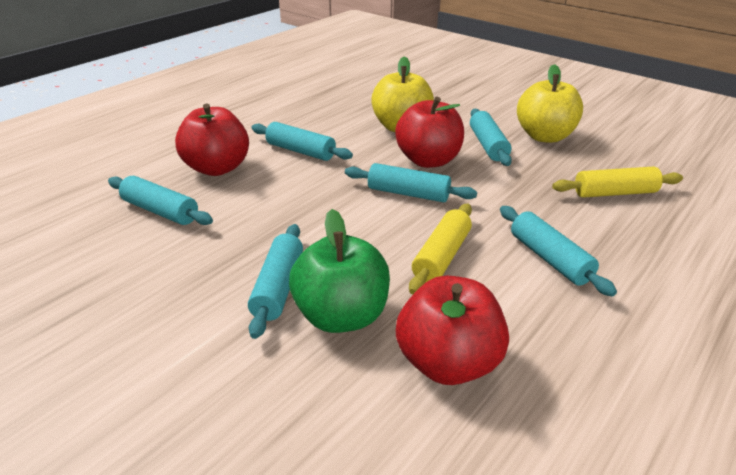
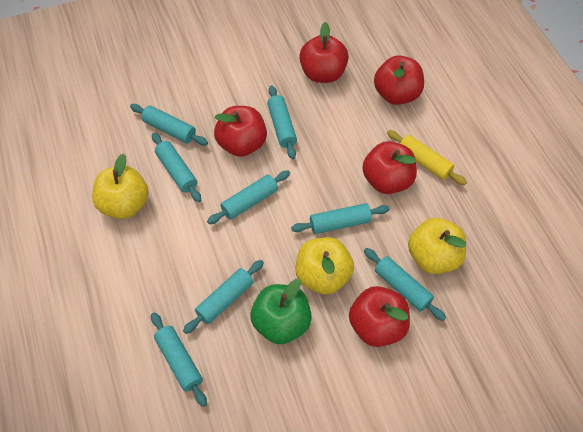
red apple: 3 -> 5
turquoise rolling pin: 6 -> 8
yellow apple: 2 -> 3
yellow rolling pin: 2 -> 1

